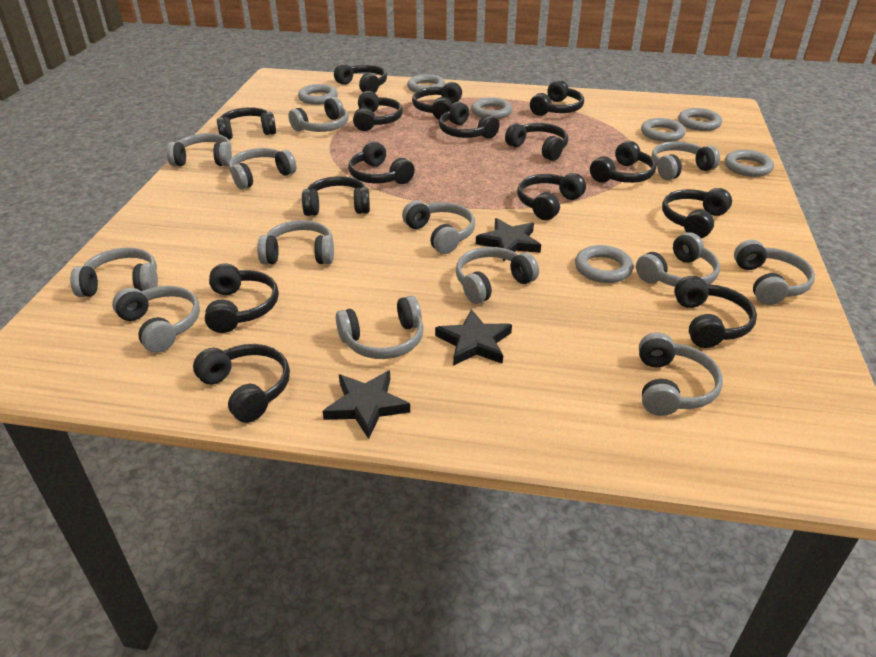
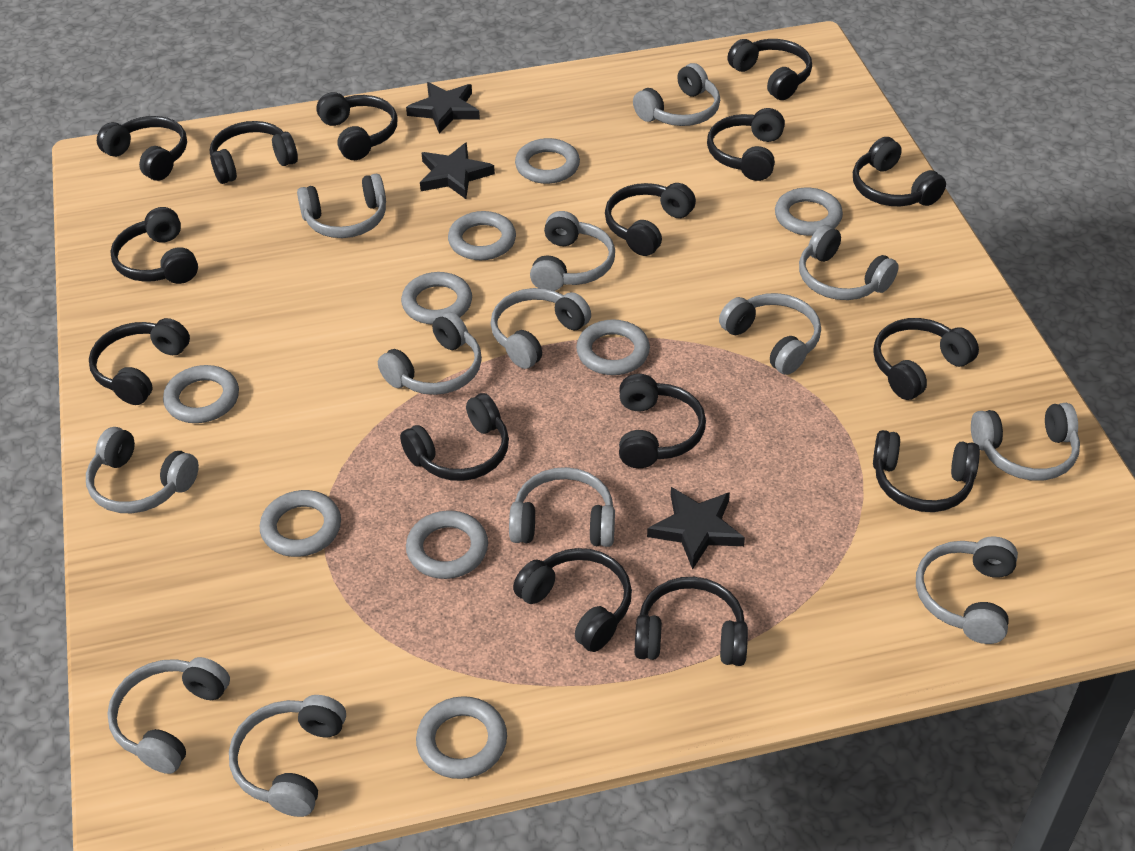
grey ring: 7 -> 9

